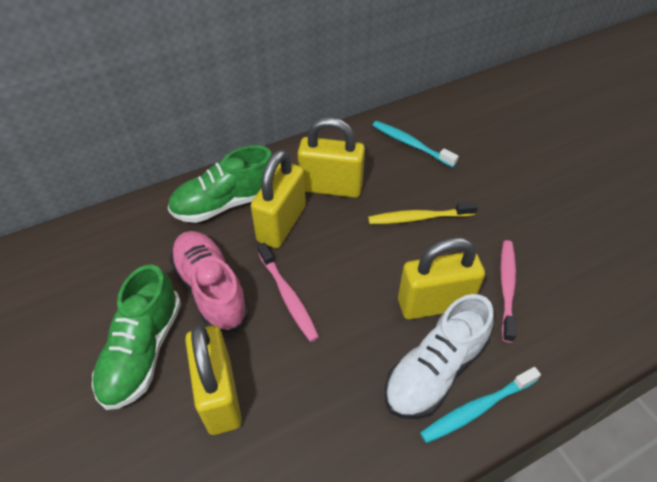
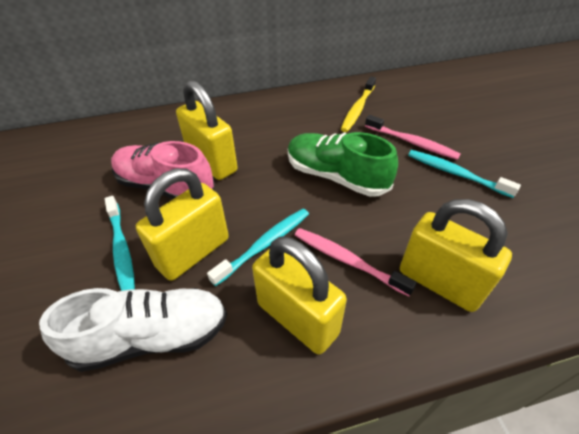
green shoe: 2 -> 1
turquoise toothbrush: 2 -> 3

